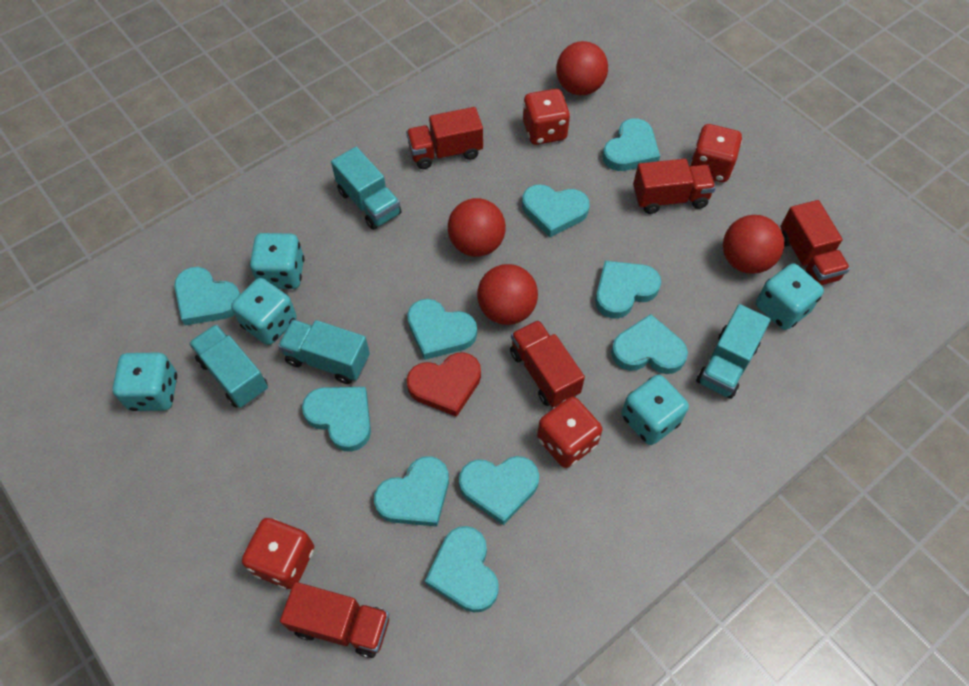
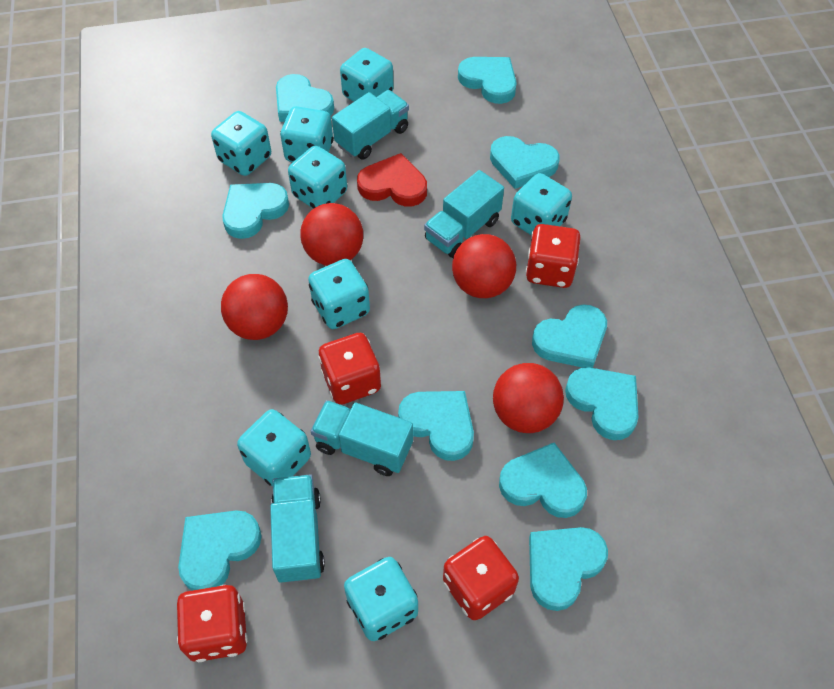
red truck: 5 -> 0
turquoise dice: 5 -> 8

